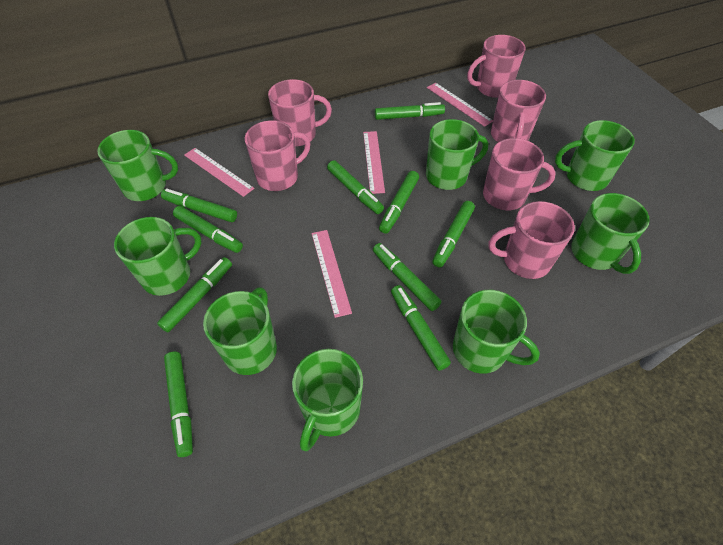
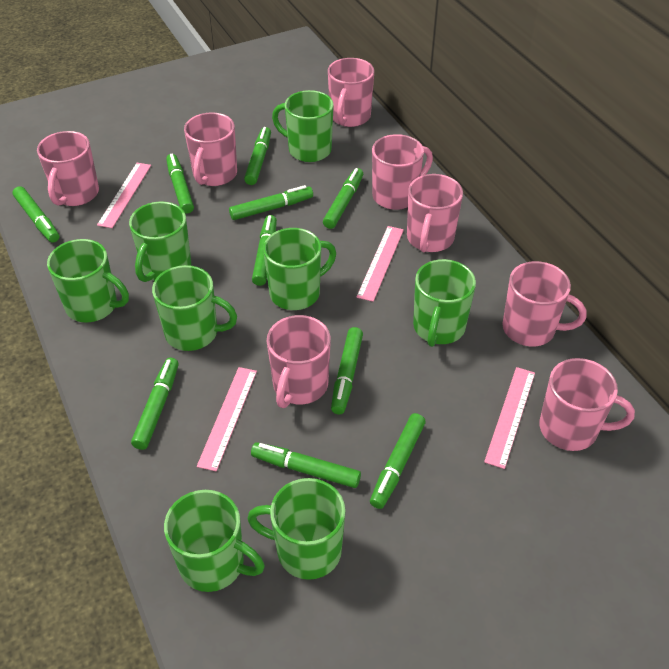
pink mug: 6 -> 8

